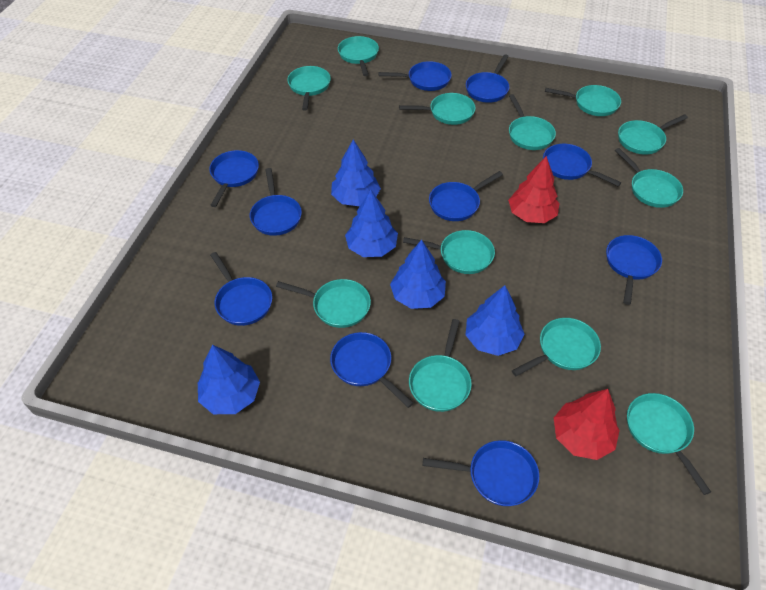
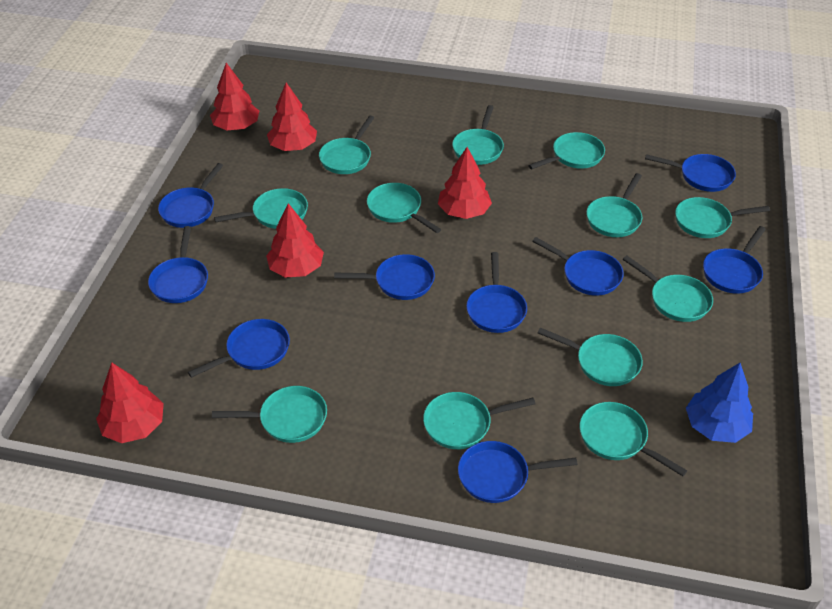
blue pan: 10 -> 9
blue tree: 5 -> 1
red tree: 2 -> 5

